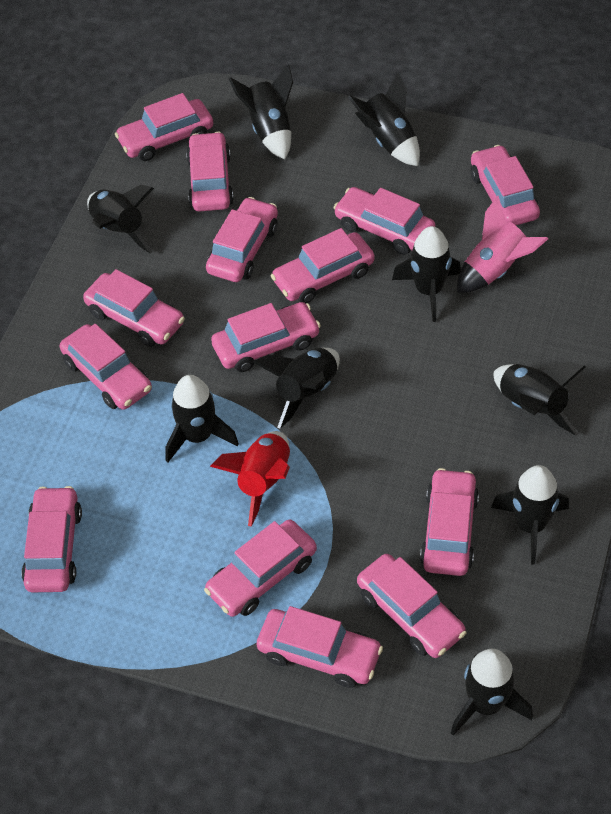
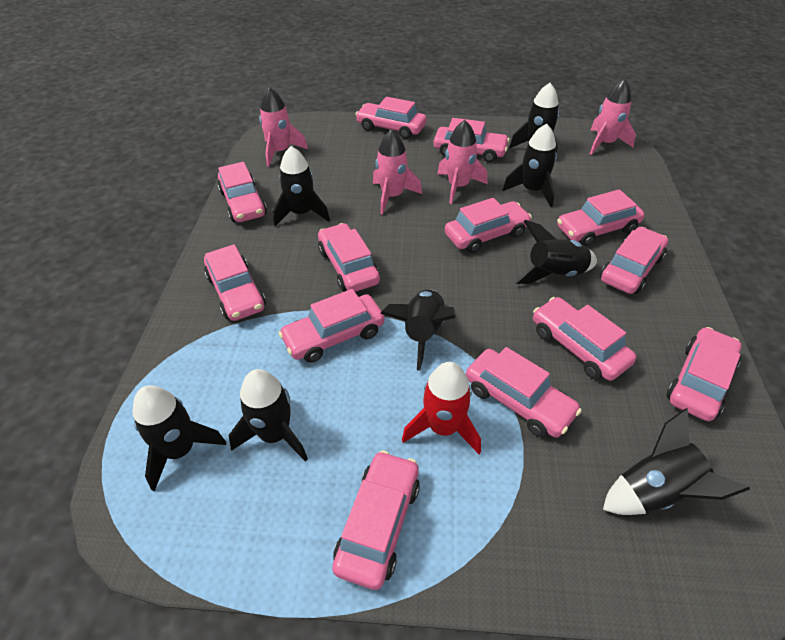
black rocket: 9 -> 8
pink car: 14 -> 13
pink rocket: 1 -> 4

